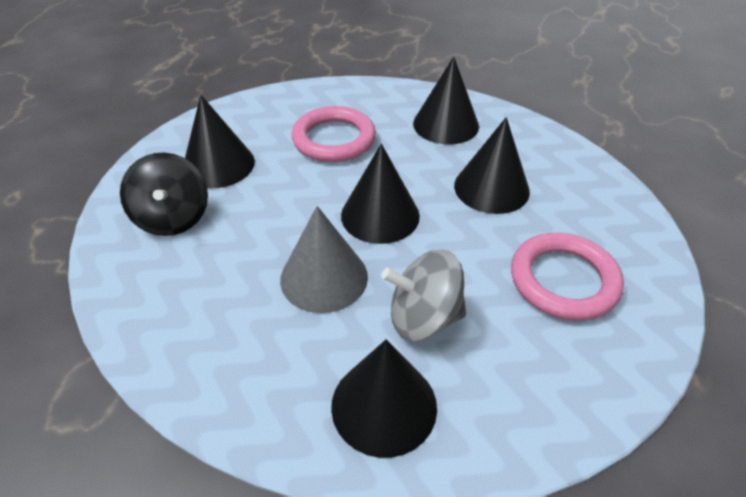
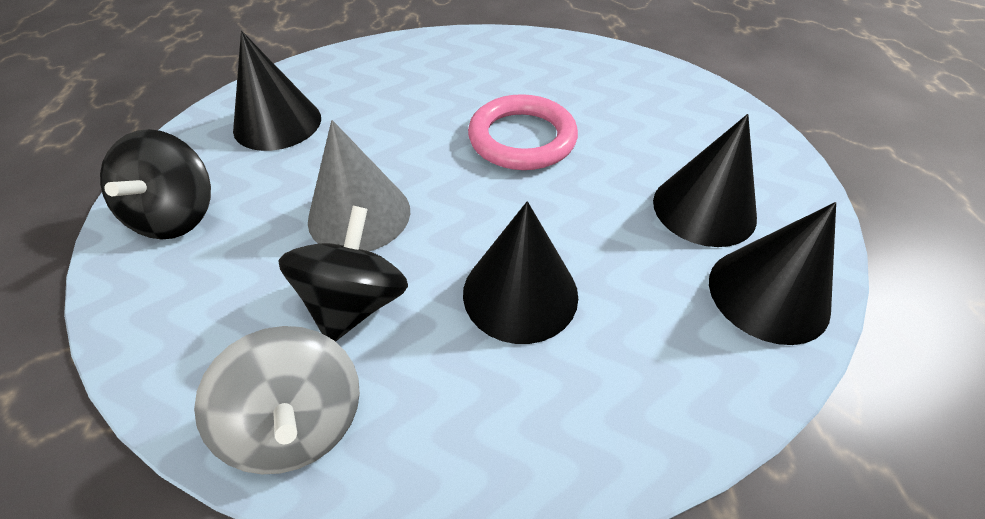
black cone: 5 -> 4
black spinning top: 1 -> 2
pink ring: 2 -> 1

